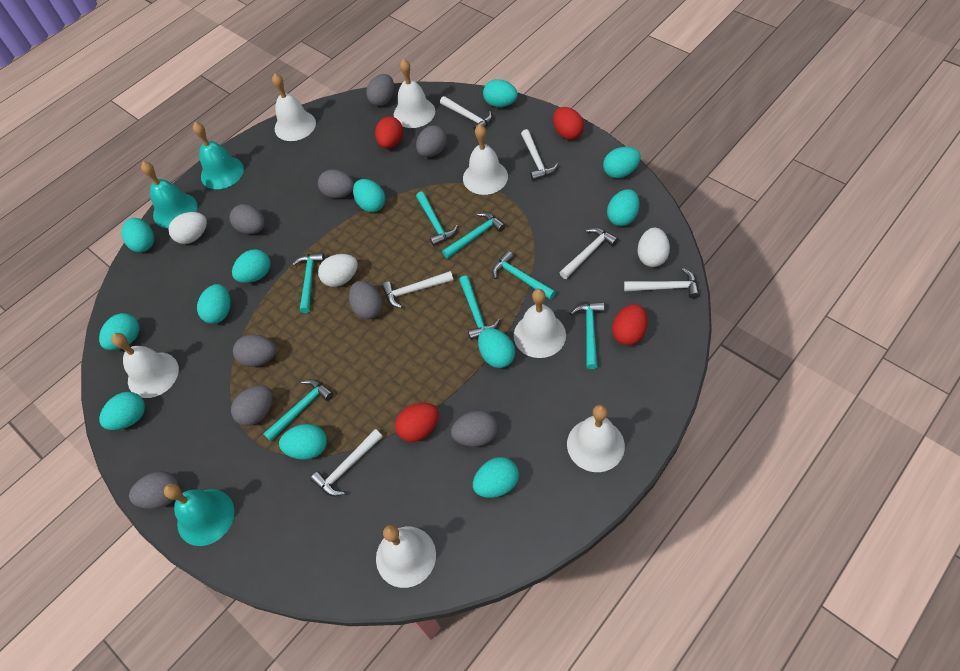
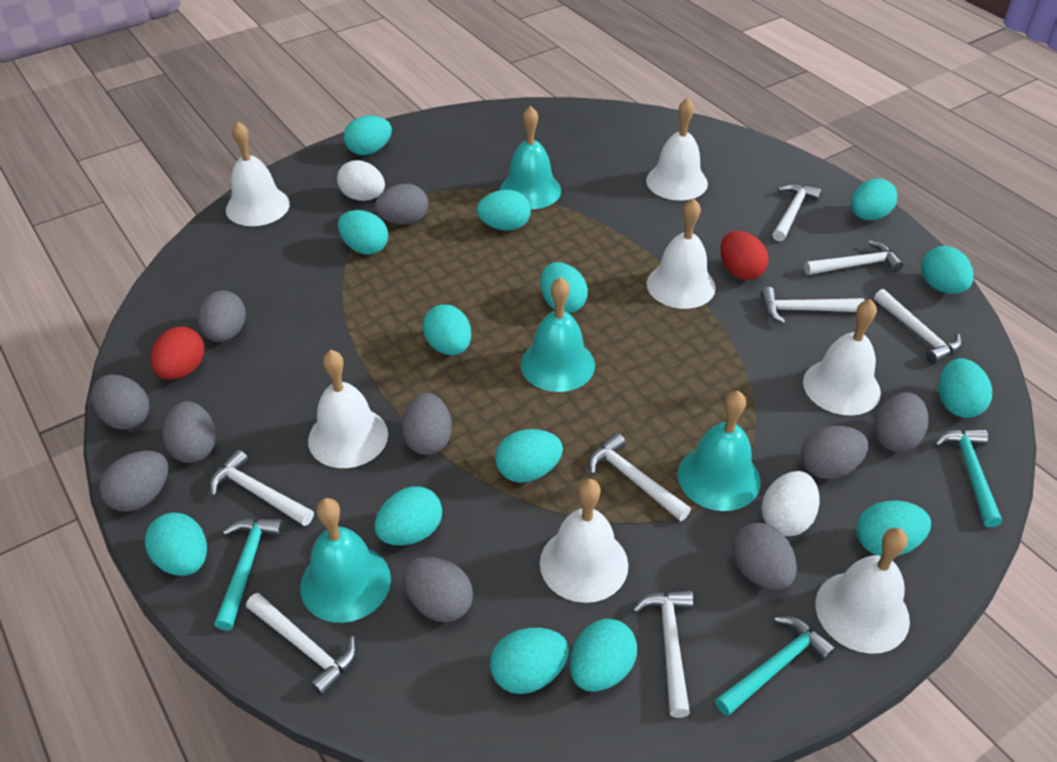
grey egg: 9 -> 10
red egg: 4 -> 2
turquoise bell: 3 -> 4
turquoise egg: 12 -> 14
turquoise hammer: 7 -> 3
white egg: 3 -> 2
white hammer: 6 -> 8

